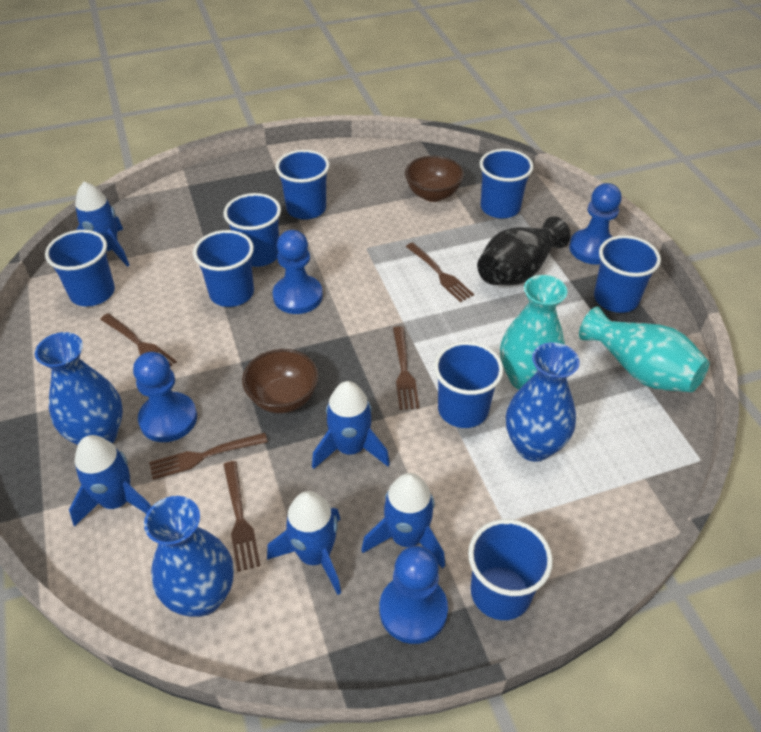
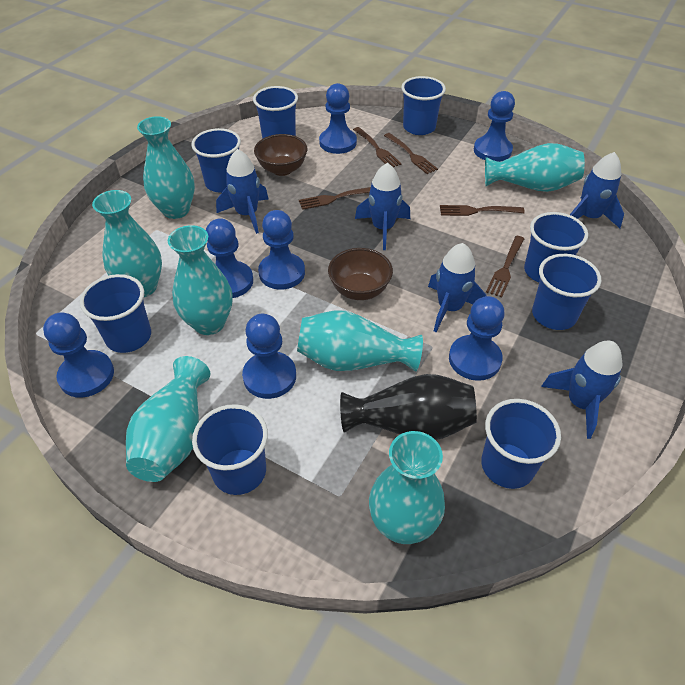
blue pawn: 4 -> 7
blue vase: 3 -> 0
turquoise vase: 2 -> 7

